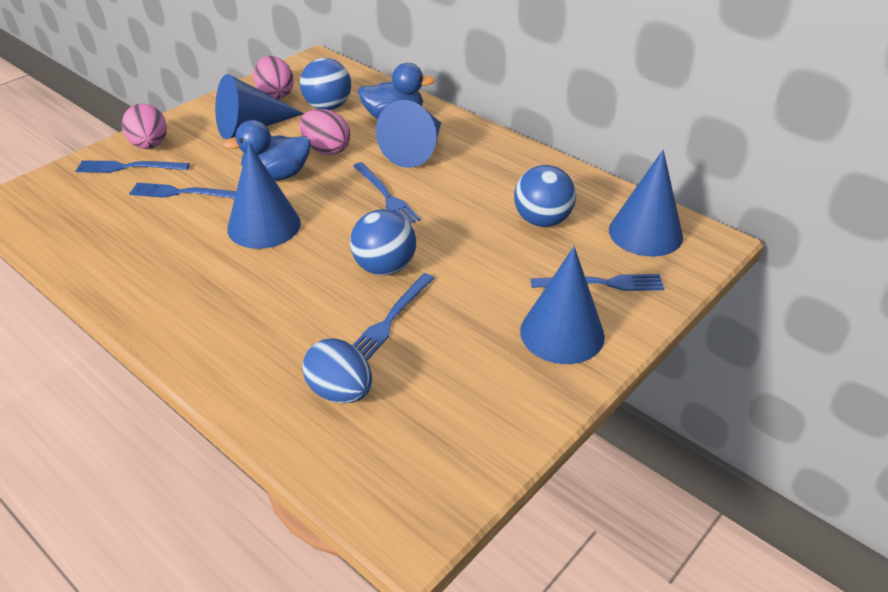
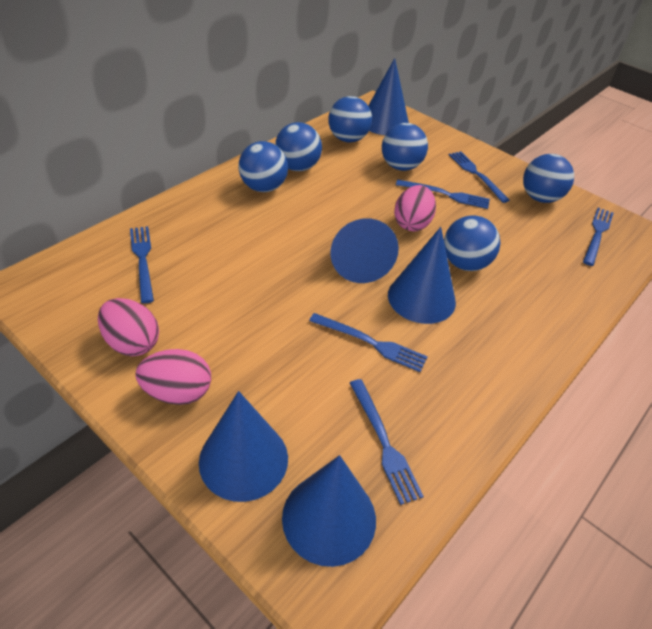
blue ball: 3 -> 6
blue duck: 2 -> 0
blue egg: 1 -> 0
blue fork: 5 -> 6

